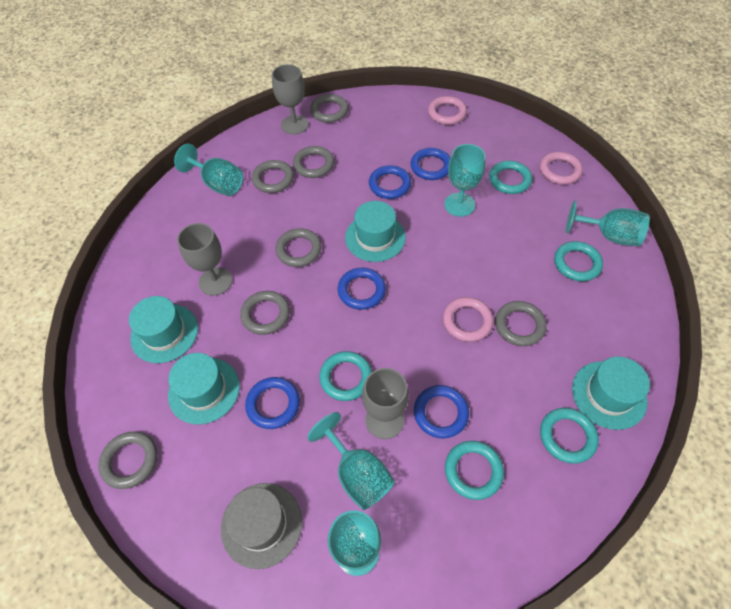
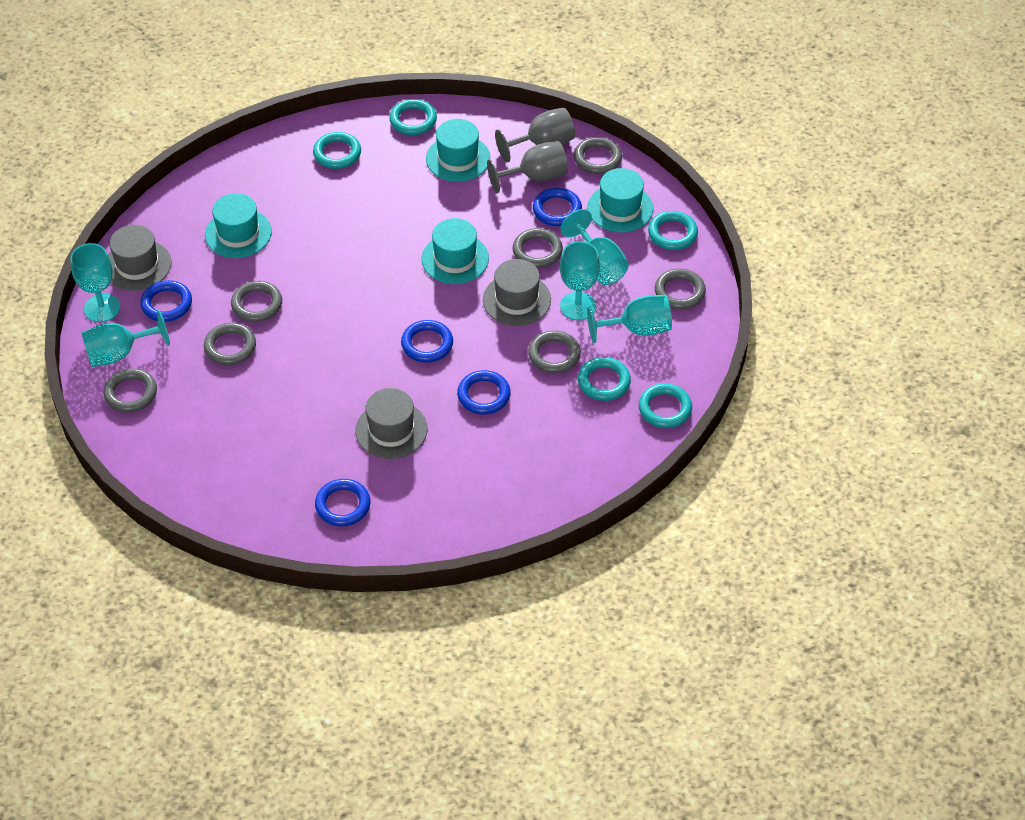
grey goblet: 3 -> 2
grey hat: 1 -> 3
pink ring: 3 -> 0

